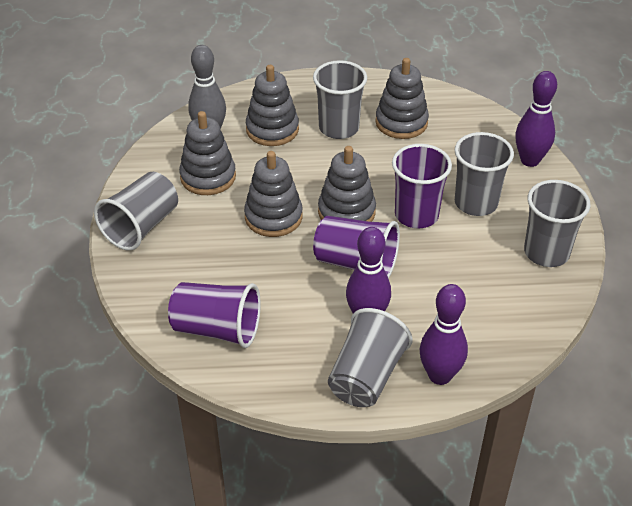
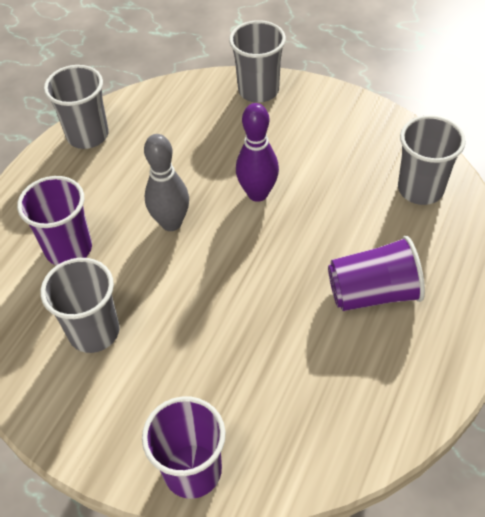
grey cup: 5 -> 4
grey stacking toy: 5 -> 0
purple bowling pin: 3 -> 1

